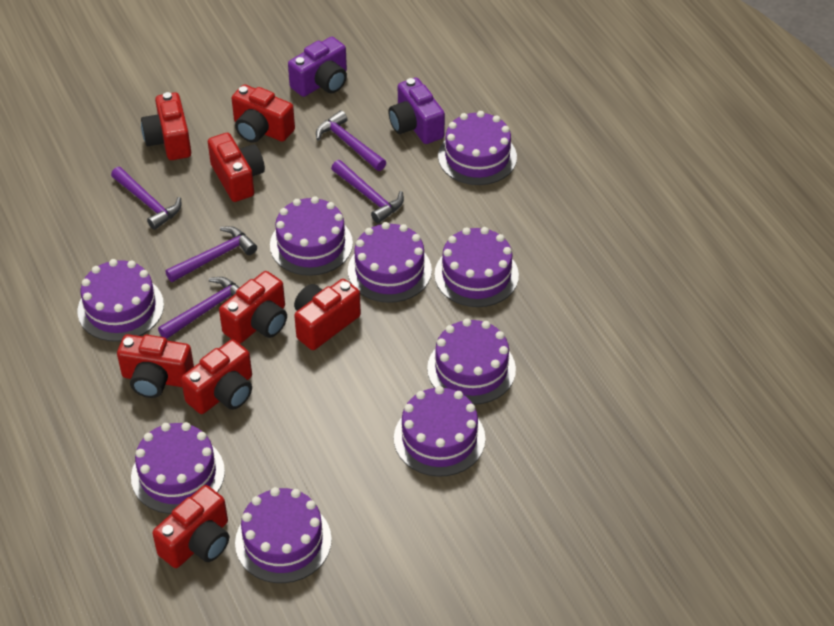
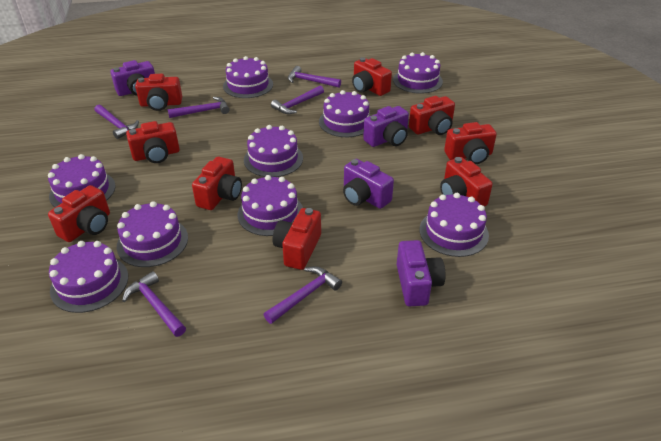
purple camera: 2 -> 4
purple hammer: 5 -> 6
red camera: 8 -> 9

